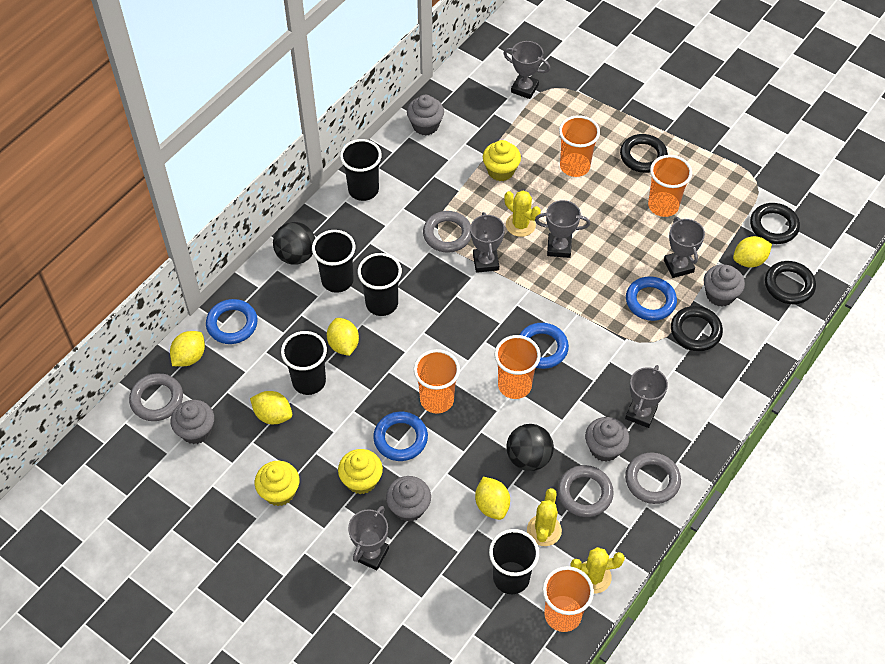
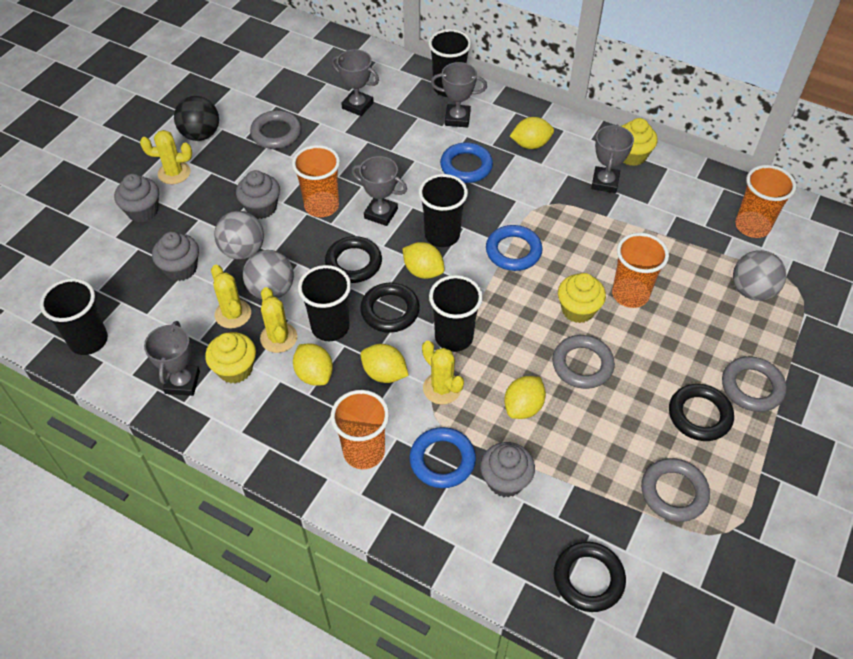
black ball: 2 -> 1
blue ring: 4 -> 3
grey ball: 0 -> 3
grey cupcake: 5 -> 4
grey trophy: 6 -> 5
orange cup: 5 -> 4
yellow cactus: 3 -> 4

